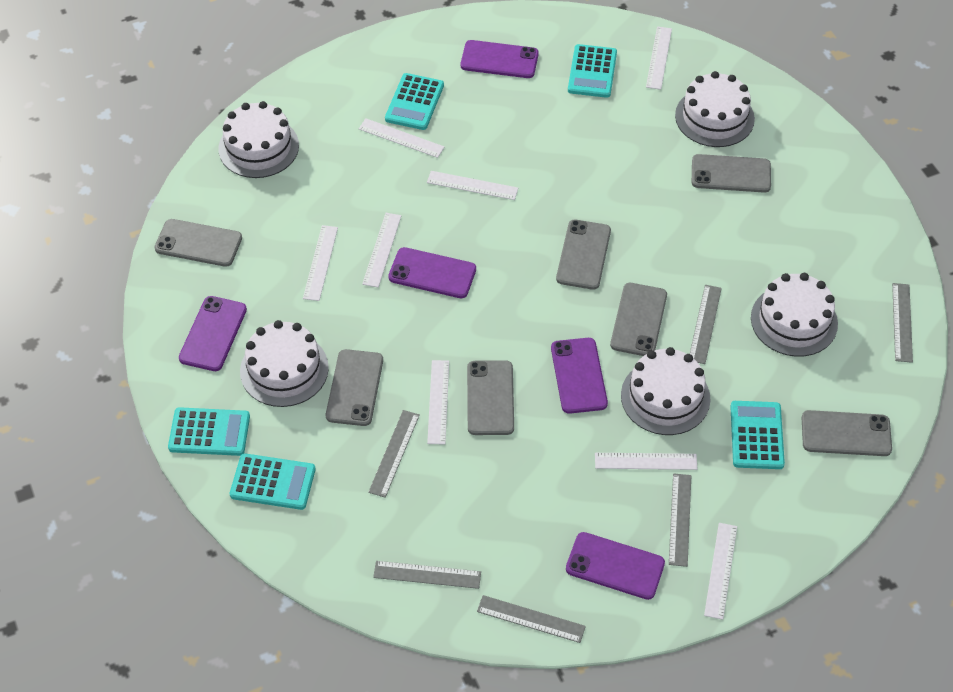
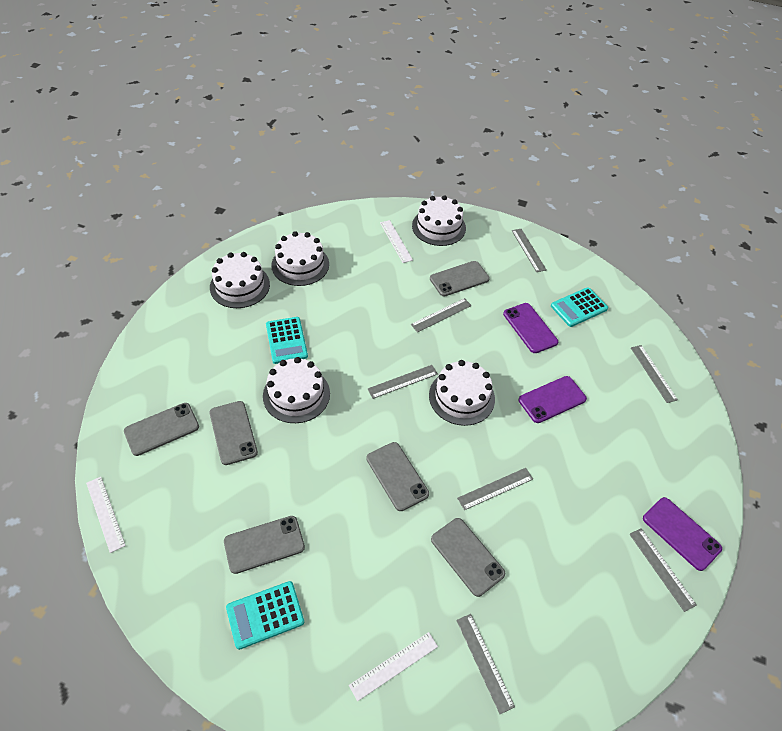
grey phone: 7 -> 6
grey ruler: 6 -> 7
purple phone: 5 -> 3
turquoise calculator: 5 -> 3
white ruler: 8 -> 3

